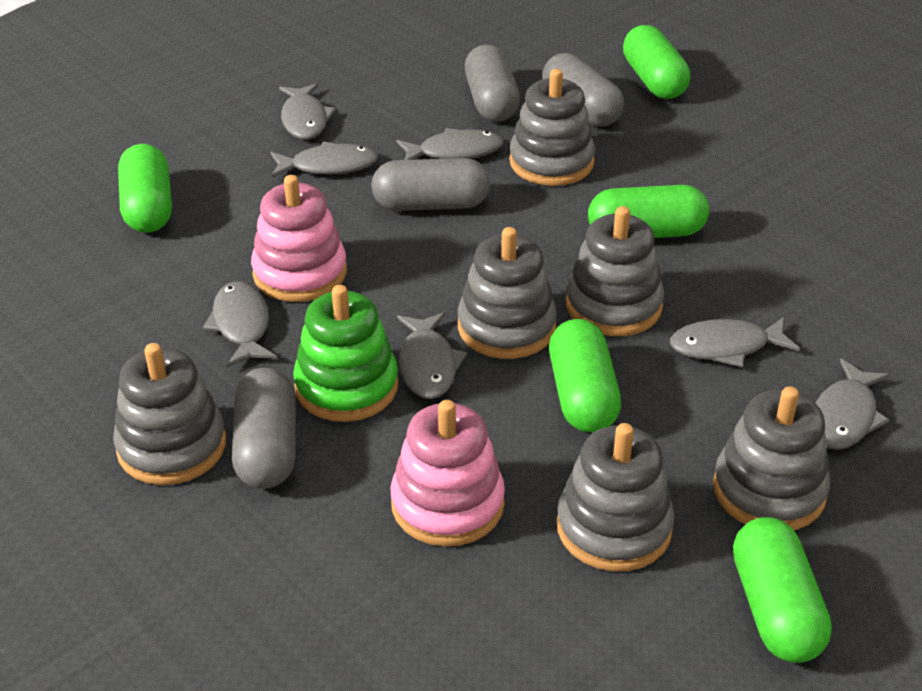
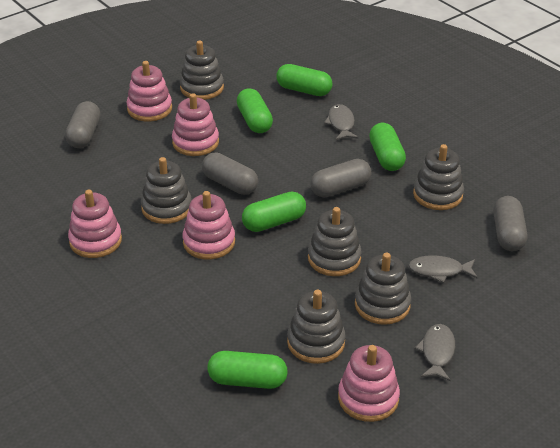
green stacking toy: 1 -> 0
grey fish: 7 -> 3
pink stacking toy: 2 -> 5

